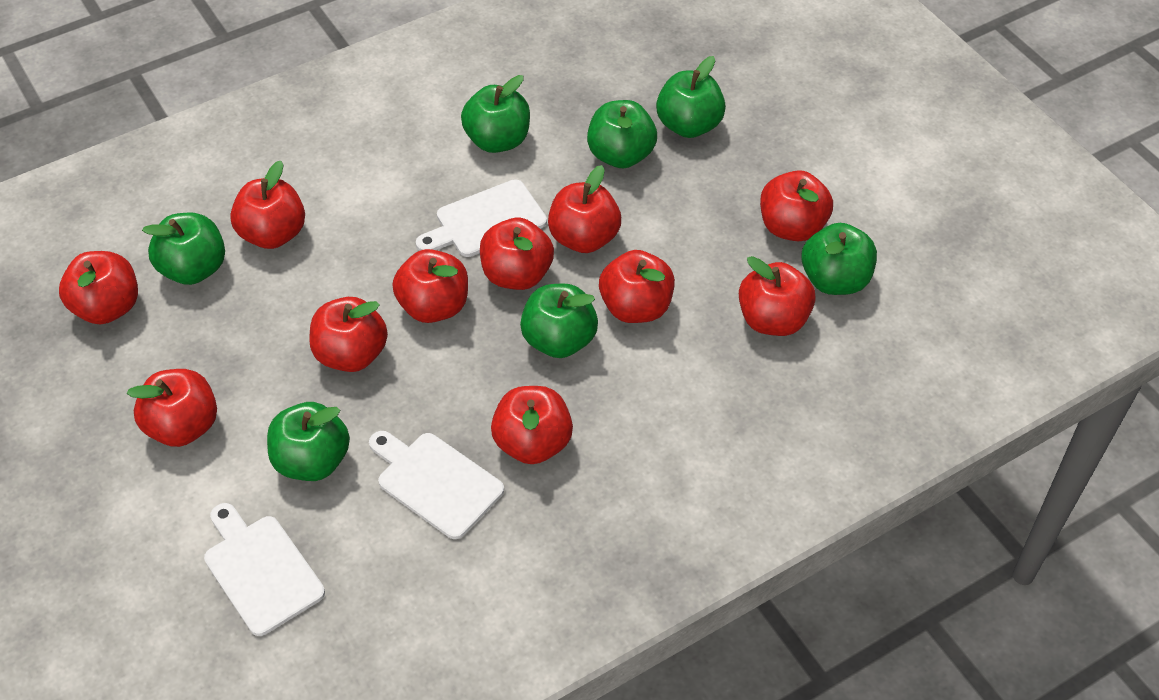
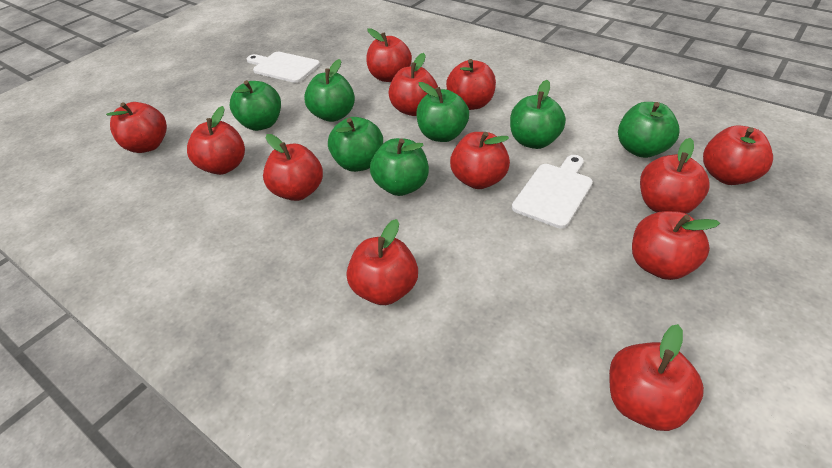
red apple: 11 -> 12
white cutting board: 3 -> 2

